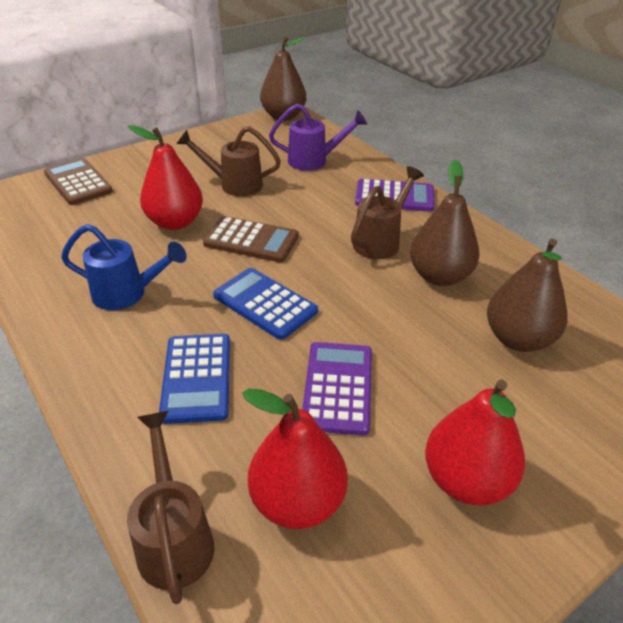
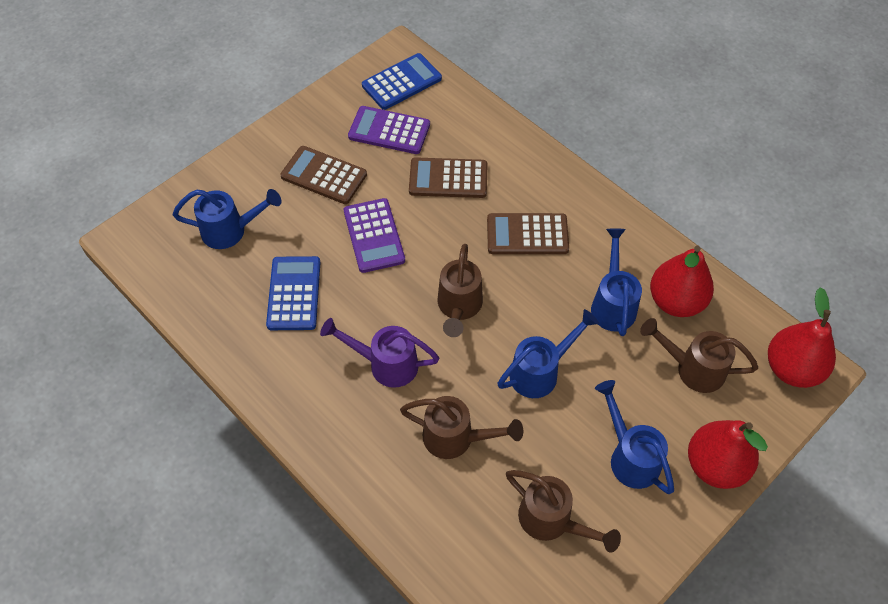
blue watering can: 1 -> 4
brown calculator: 2 -> 3
brown pear: 3 -> 0
brown watering can: 3 -> 4

